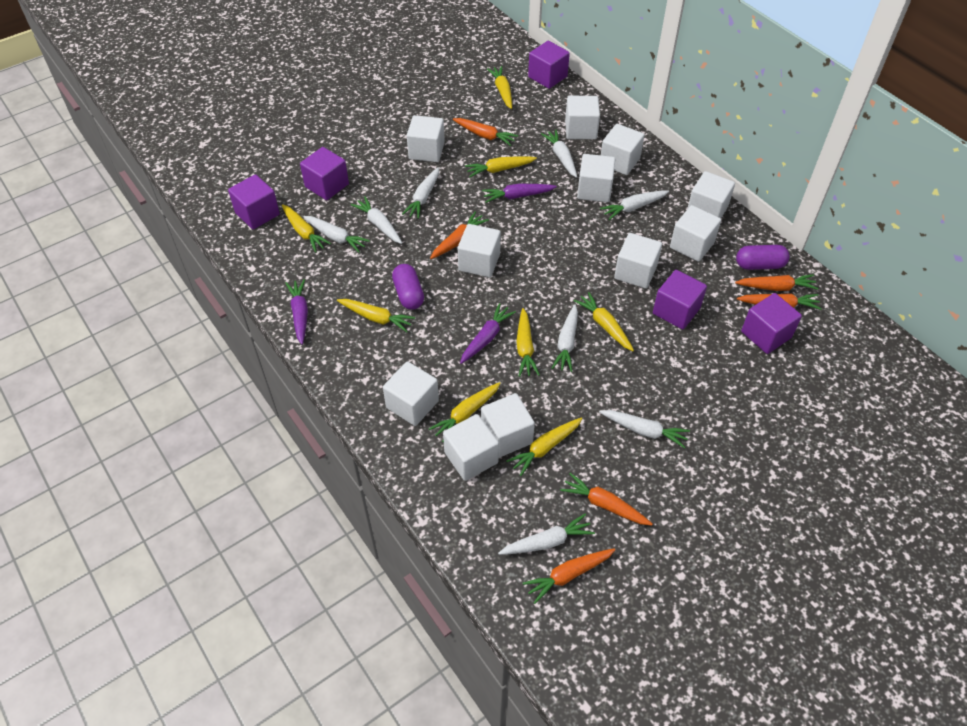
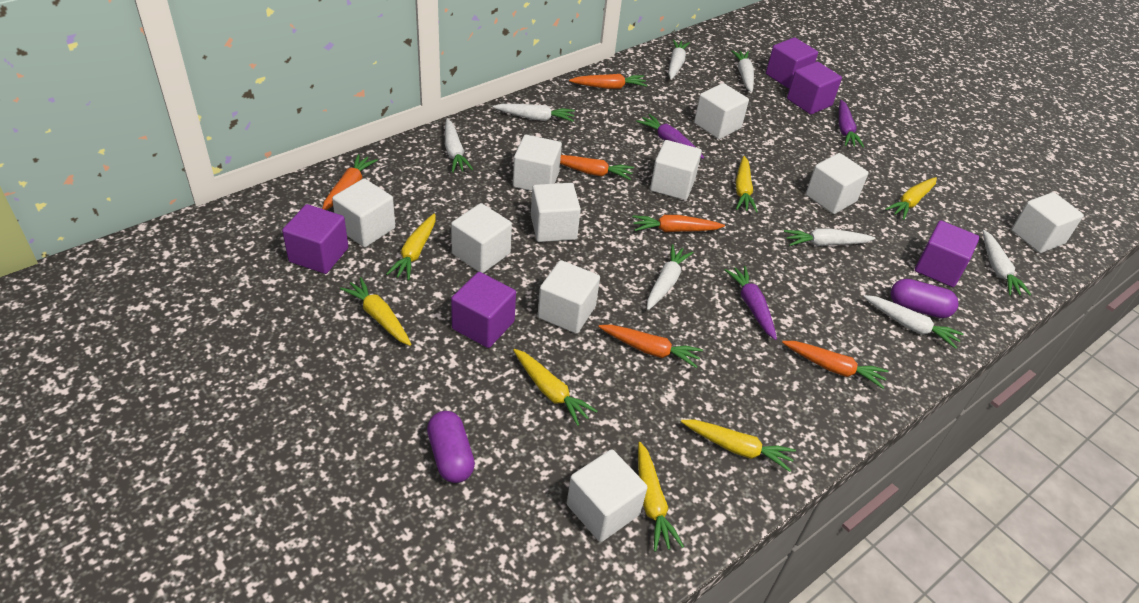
white cube: 11 -> 10
yellow carrot: 8 -> 7

